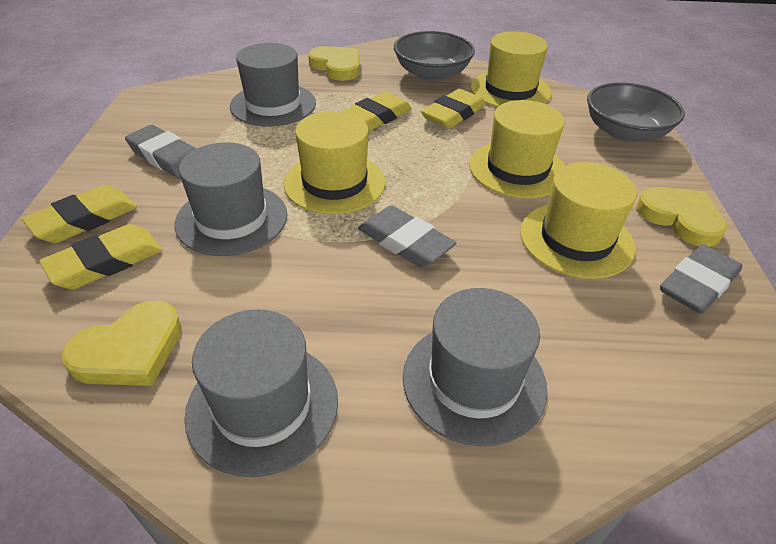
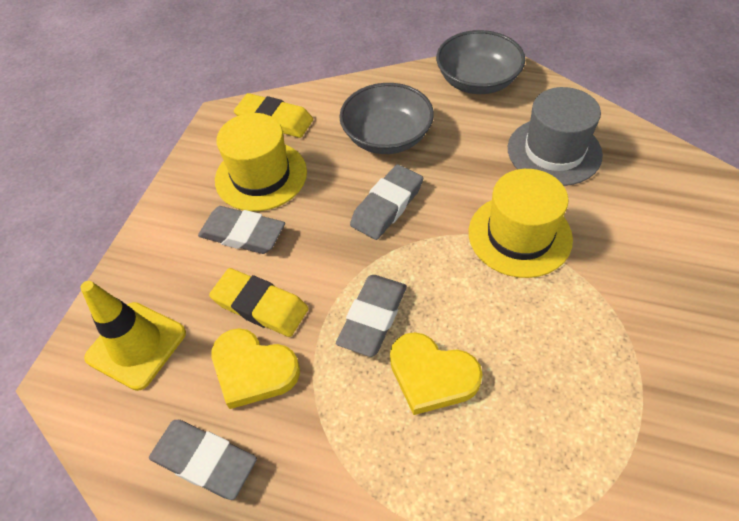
grey eraser: 3 -> 4
grey hat: 4 -> 1
yellow eraser: 4 -> 2
yellow hat: 4 -> 2
yellow heart: 3 -> 2
yellow traffic cone: 0 -> 1

